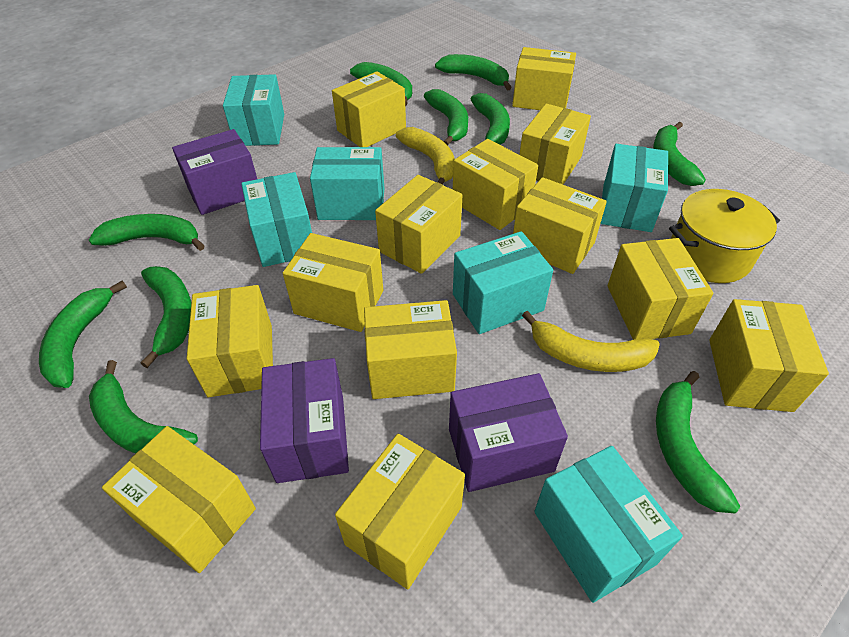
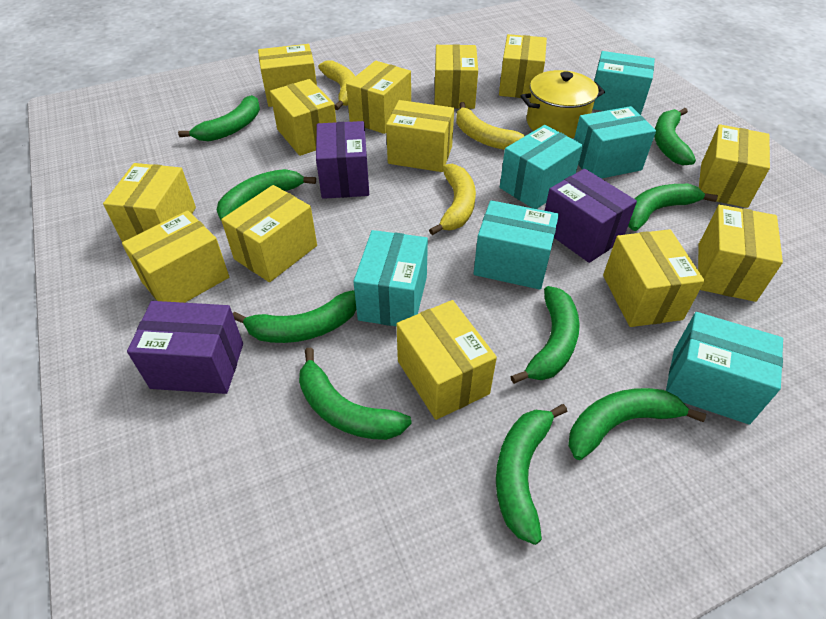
green banana: 10 -> 9
yellow banana: 2 -> 3

